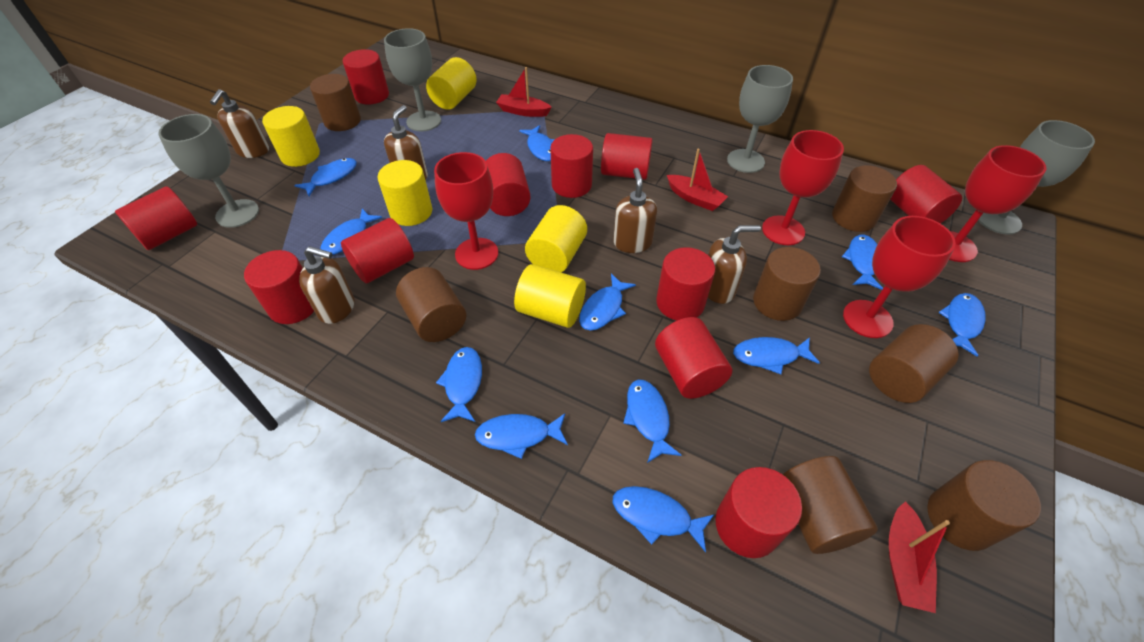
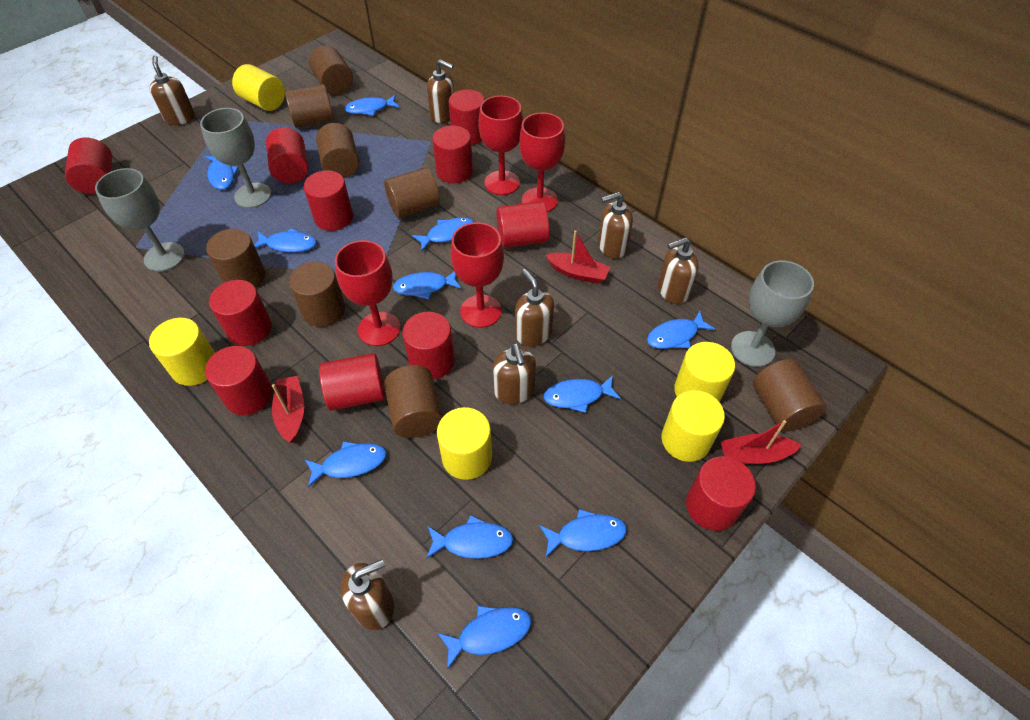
brown cylinder: 7 -> 8
brown soap dispenser: 5 -> 7
grey goblet: 4 -> 3

